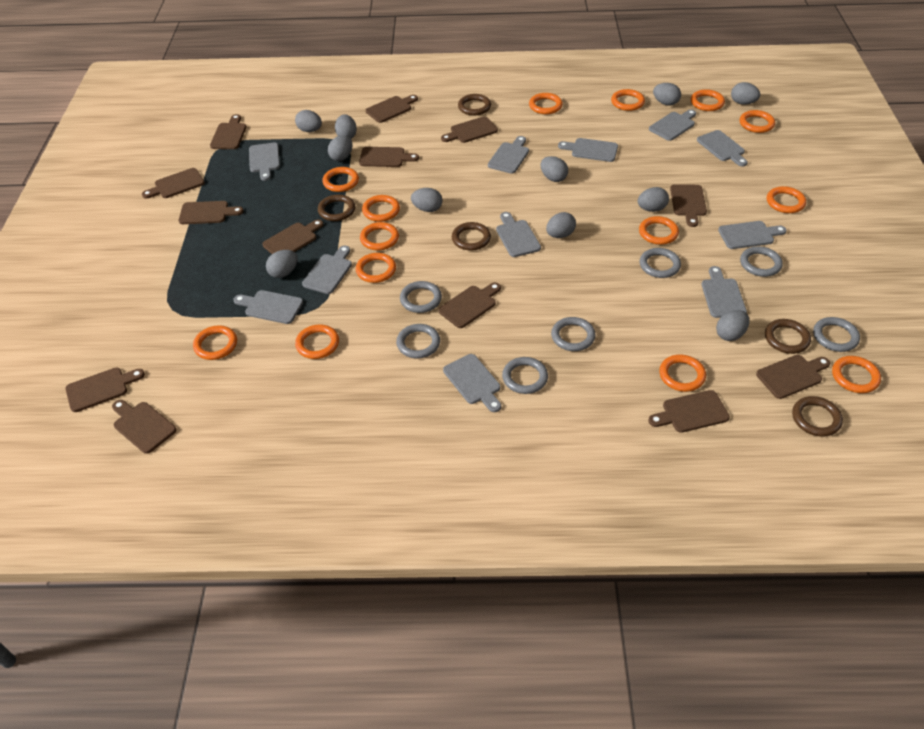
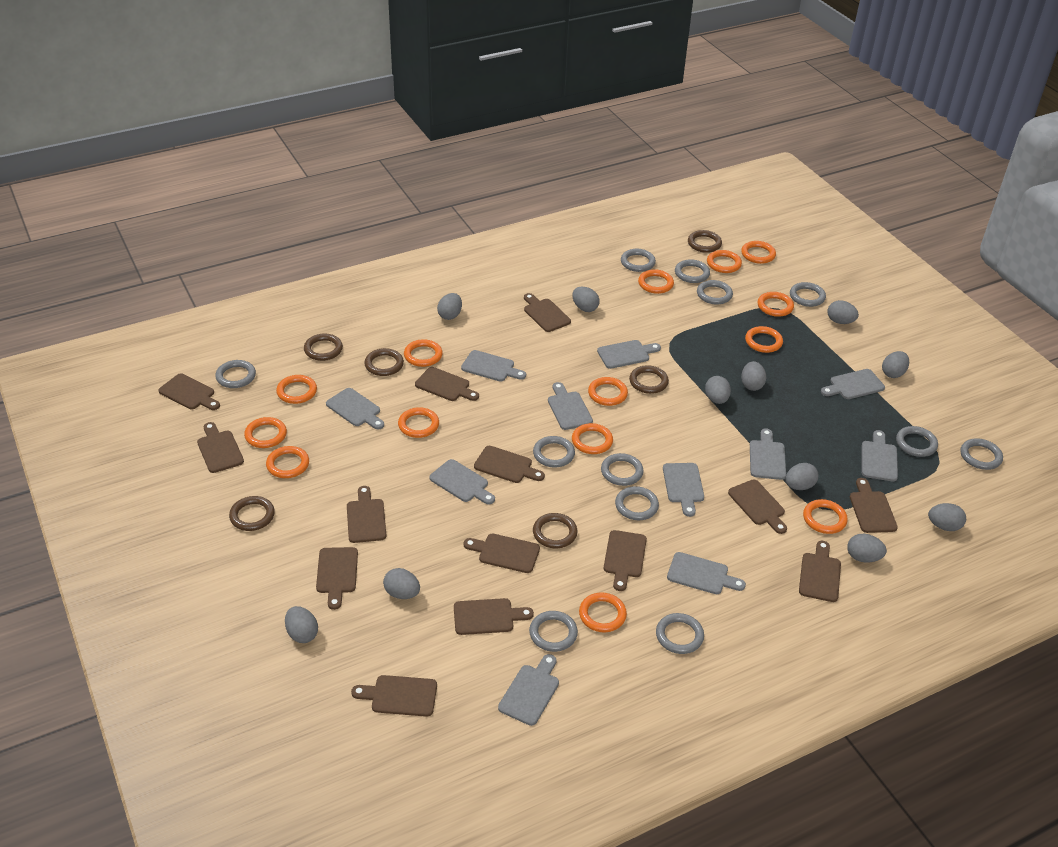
brown cutting board: 13 -> 14
brown ring: 5 -> 6
grey ring: 7 -> 12

